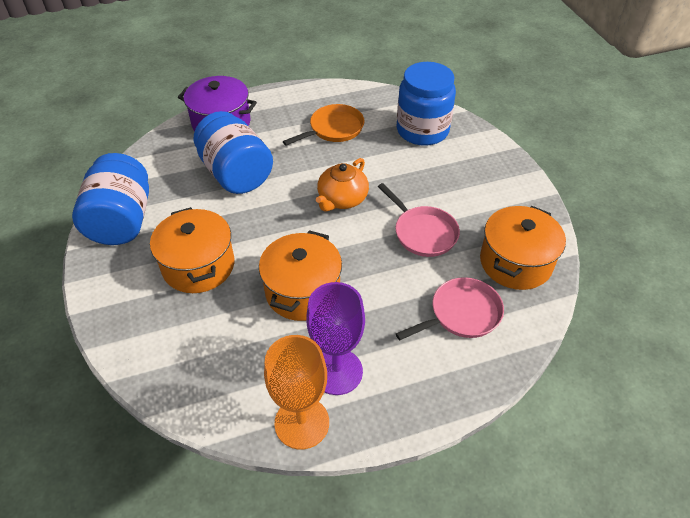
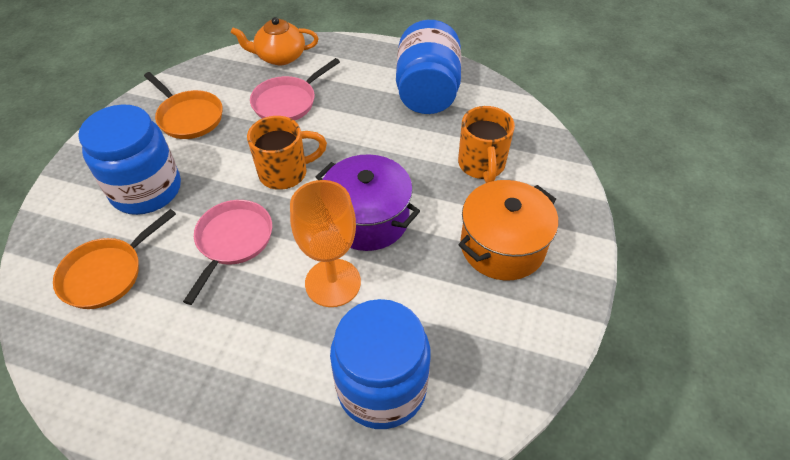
orange mug: 0 -> 2
orange pan: 1 -> 2
orange pot: 3 -> 1
purple goblet: 1 -> 0

